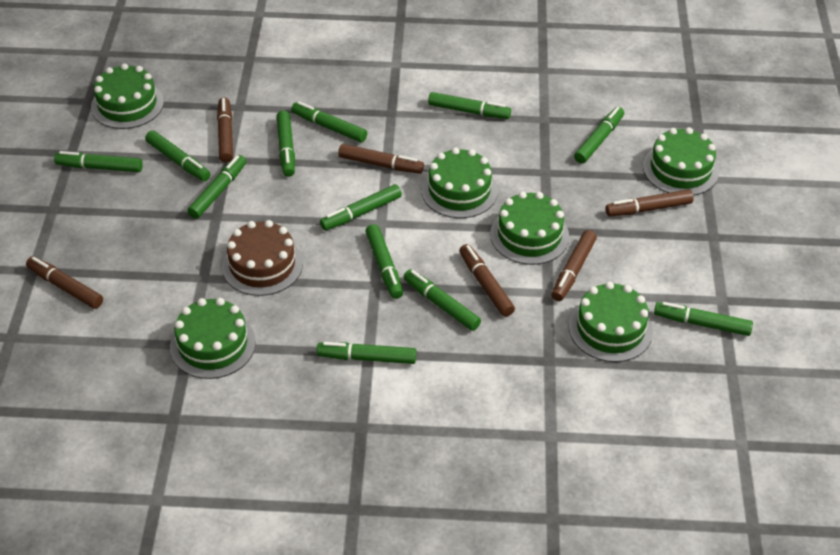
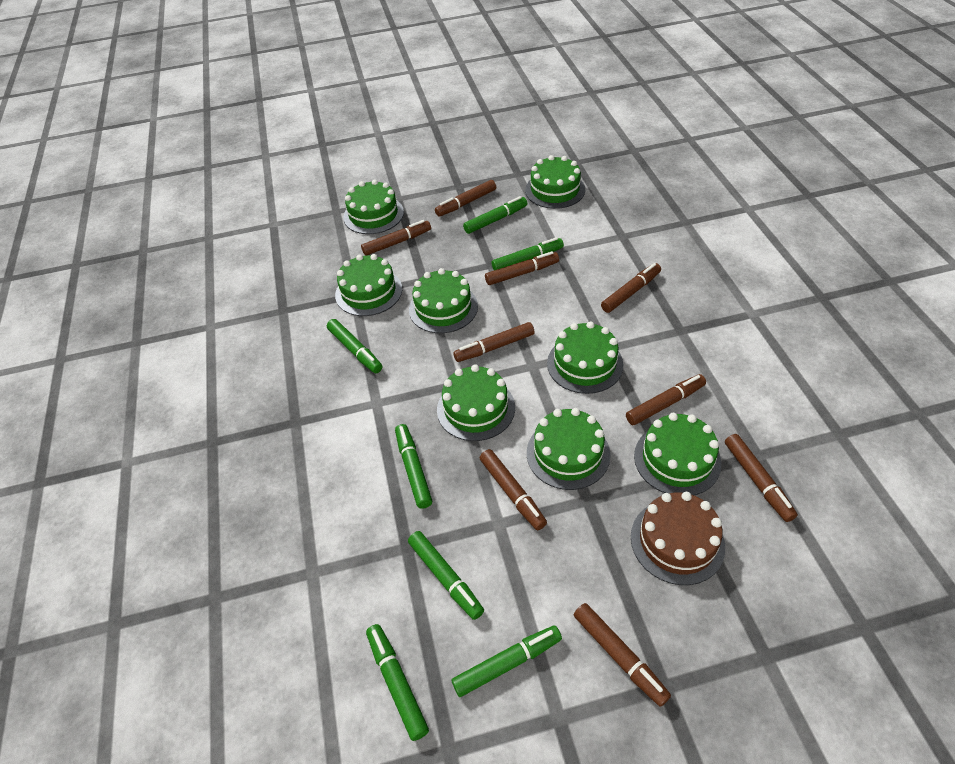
brown marker: 6 -> 9
green cake: 6 -> 8
green marker: 12 -> 7

